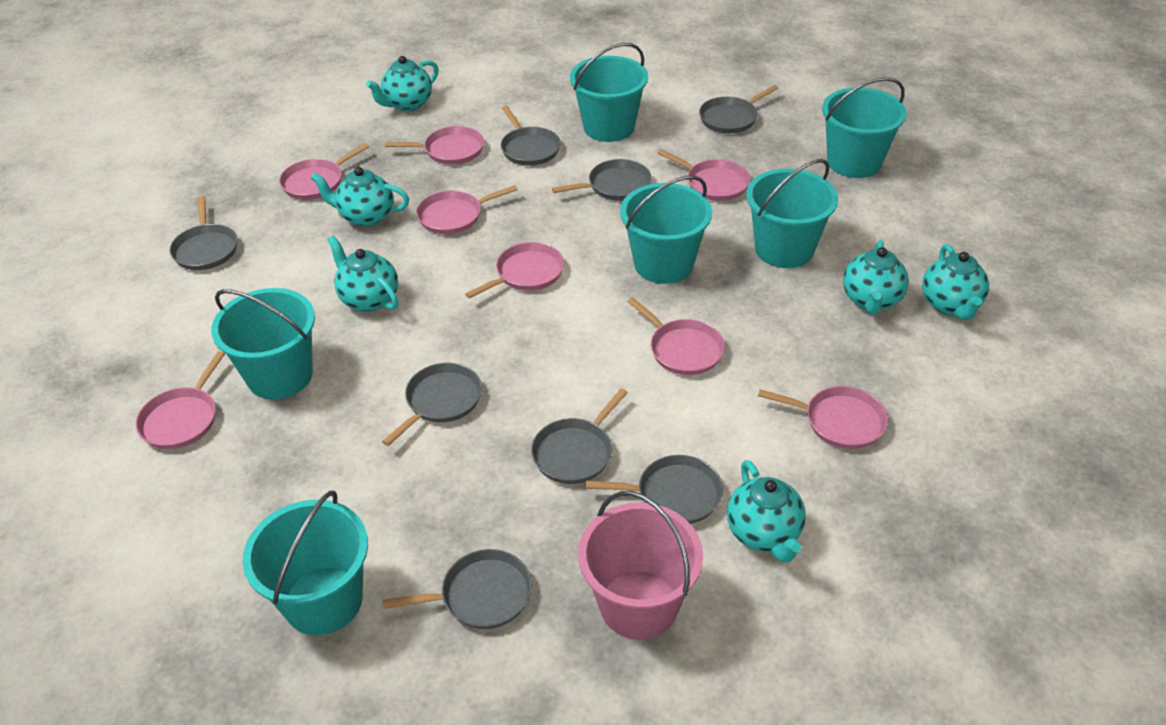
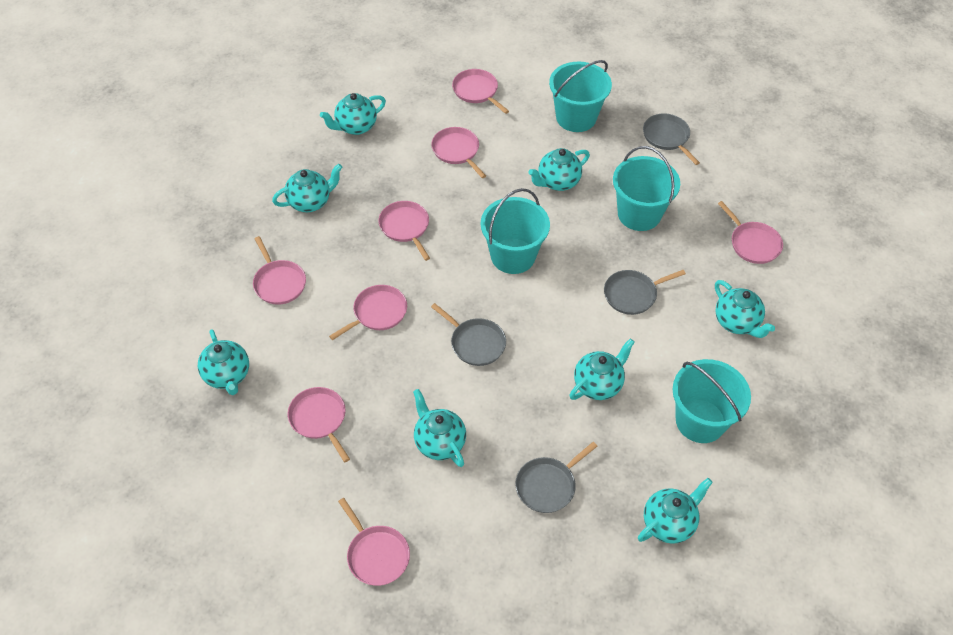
grey pan: 8 -> 4
pink bucket: 1 -> 0
turquoise bucket: 6 -> 4
turquoise teapot: 6 -> 8

